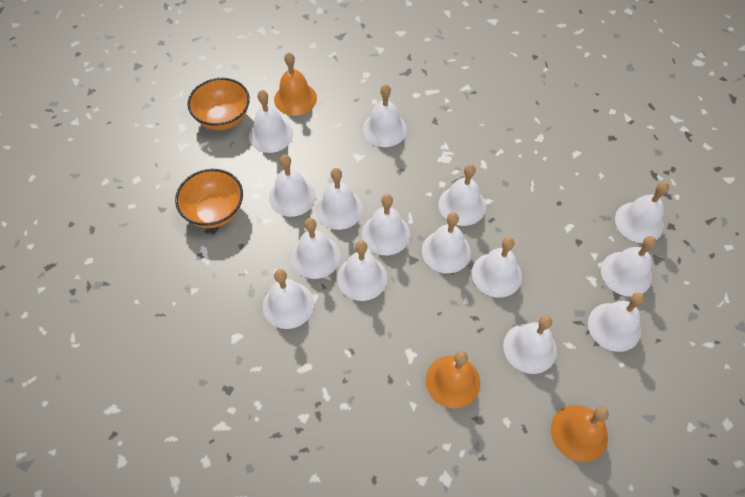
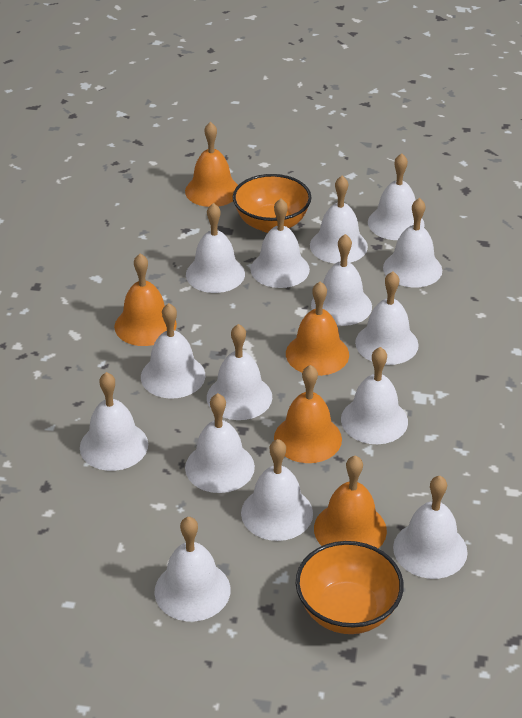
orange bell: 3 -> 5

